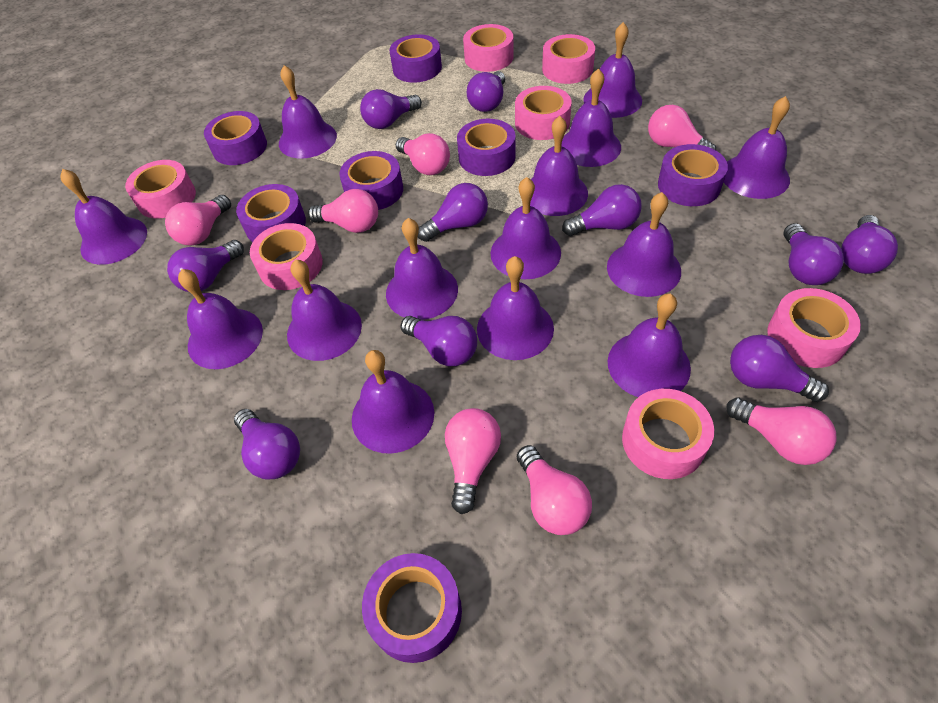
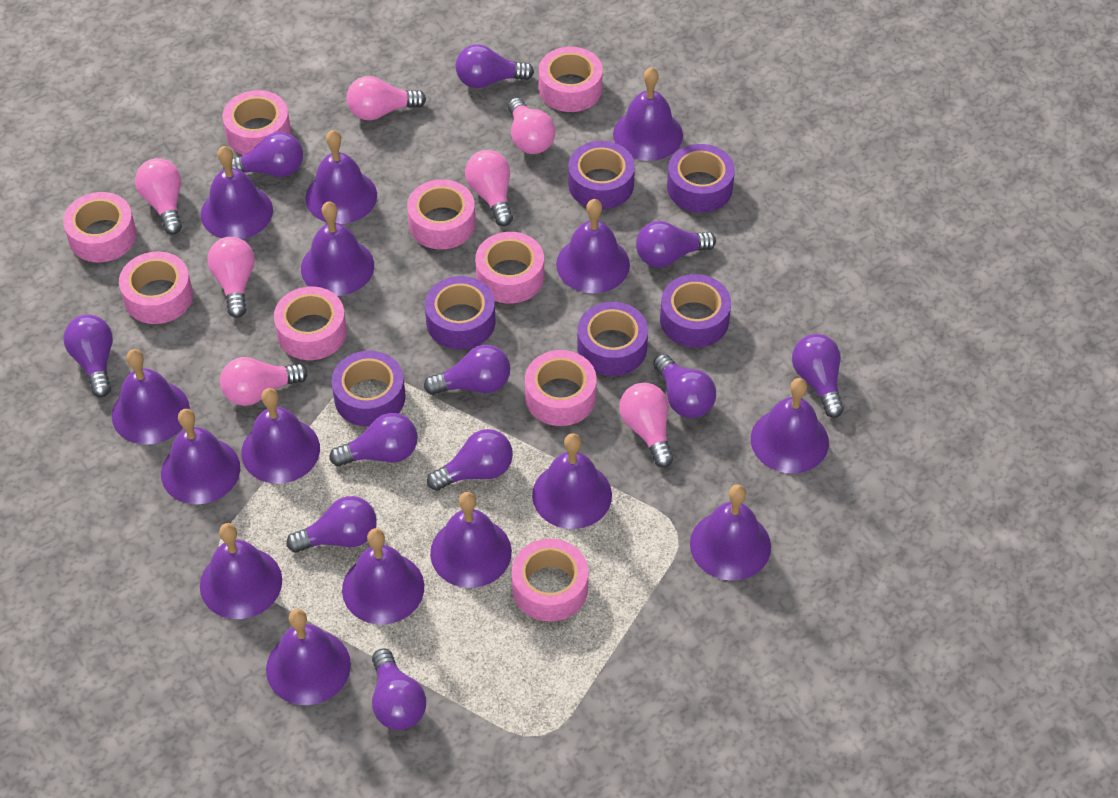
pink tape: 7 -> 9
purple bell: 14 -> 15
purple light bulb: 10 -> 11
purple tape: 7 -> 6

